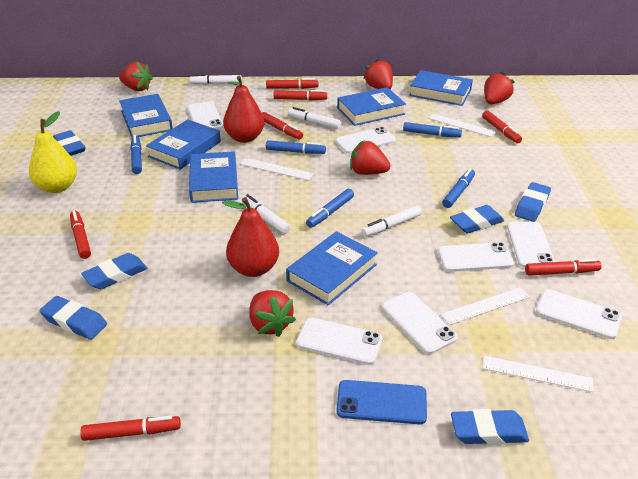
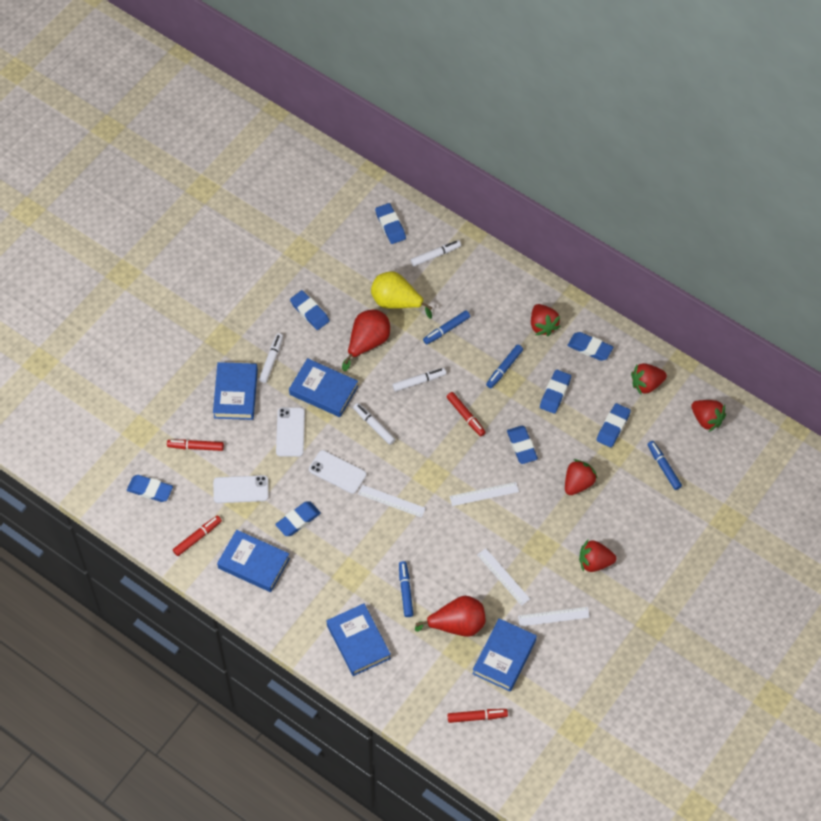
blue book: 6 -> 5
blue eraser: 6 -> 8
blue marker: 5 -> 4
blue phone: 1 -> 0
red marker: 7 -> 4
white phone: 7 -> 3

